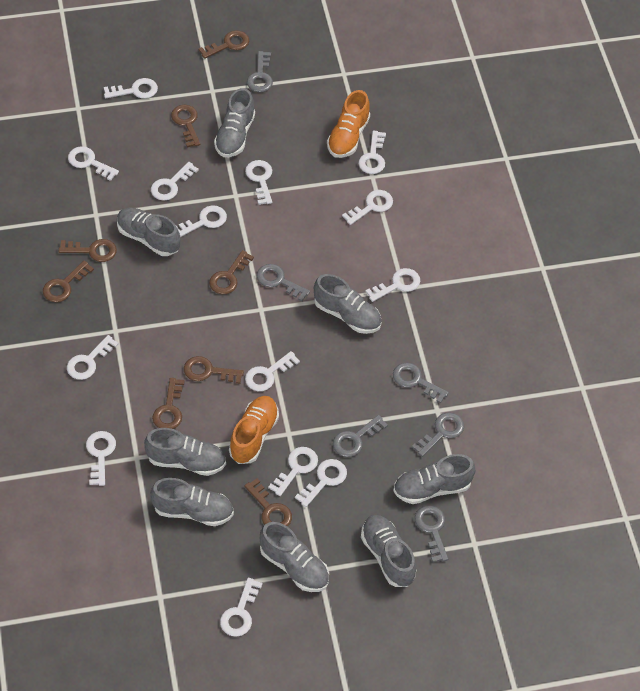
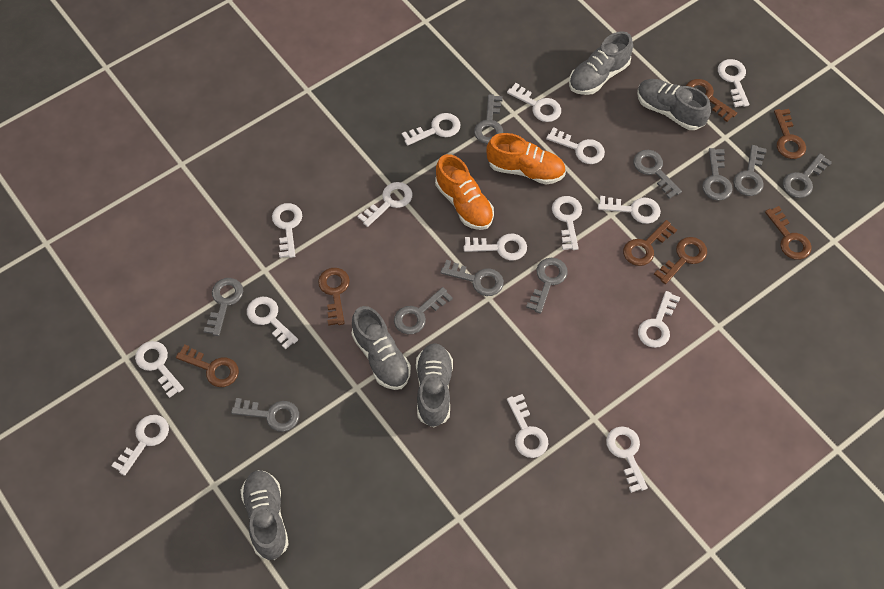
brown key: 8 -> 7
grey key: 6 -> 10
grey shoe: 8 -> 5
white key: 14 -> 15

